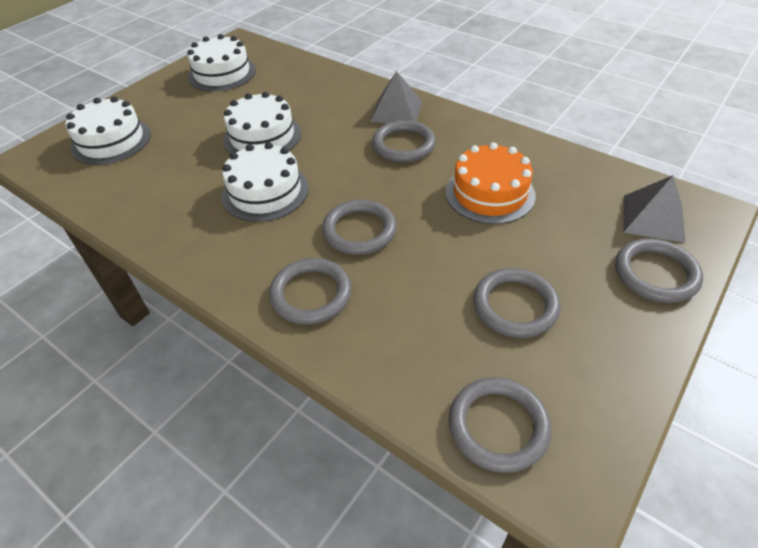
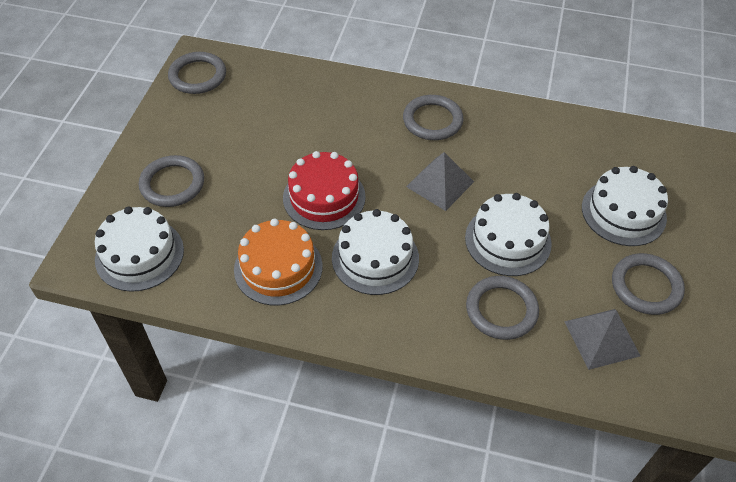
grey ring: 6 -> 5
red cake: 0 -> 1

